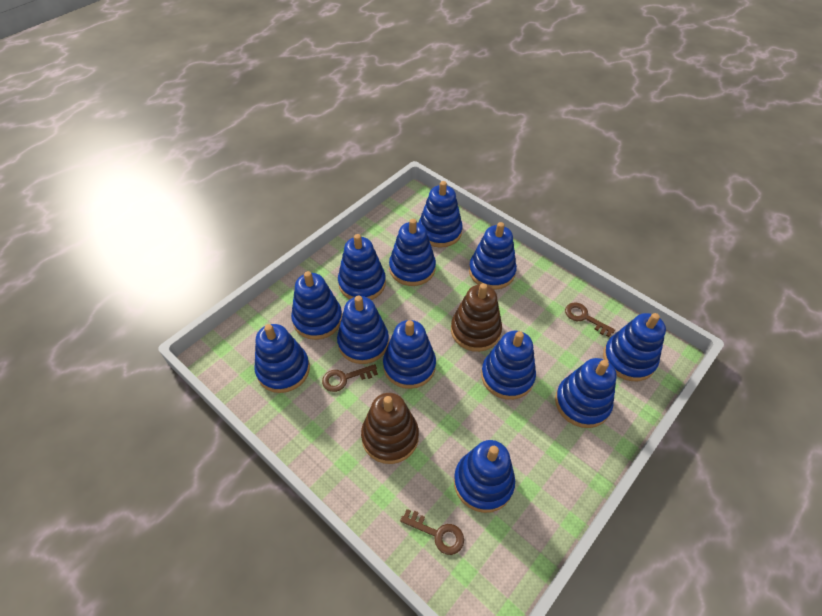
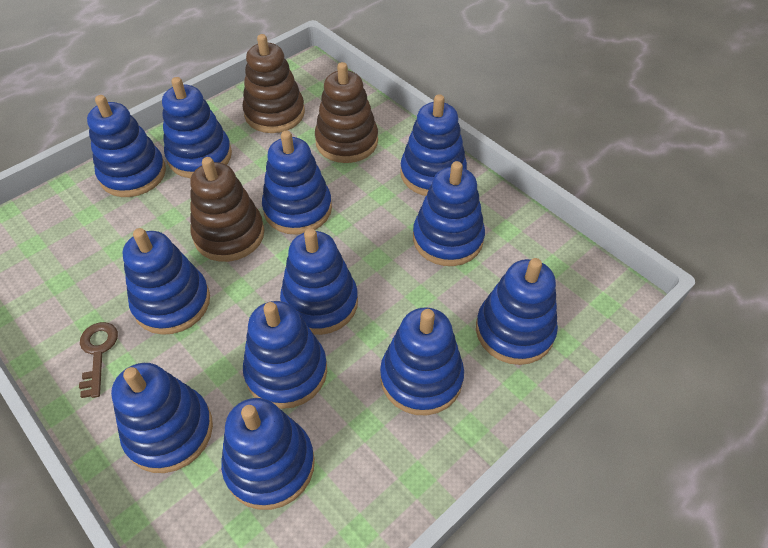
brown key: 3 -> 1
brown stacking toy: 2 -> 3

